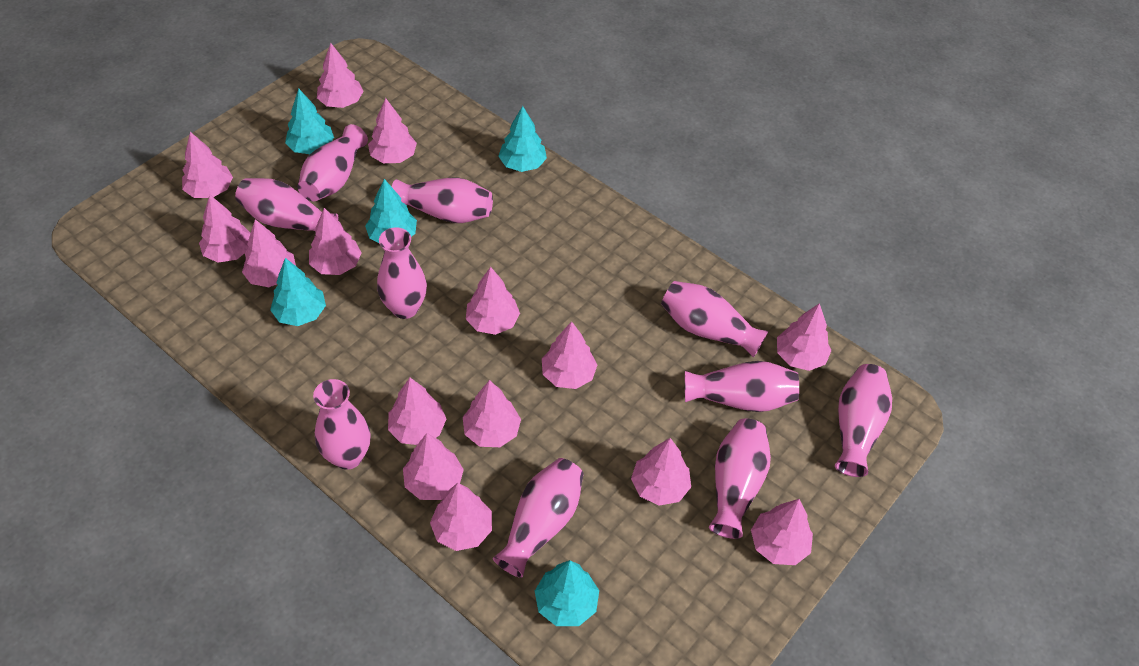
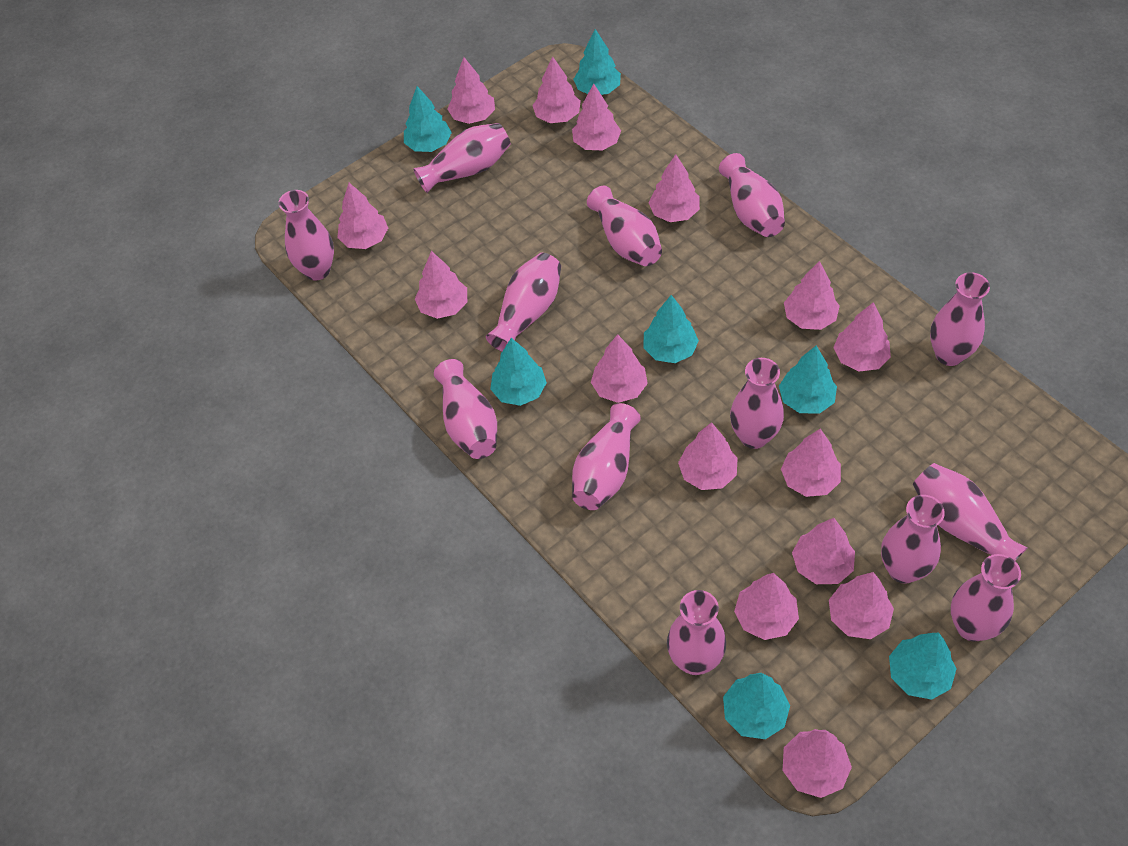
pink vase: 10 -> 13
turquoise tree: 5 -> 7

